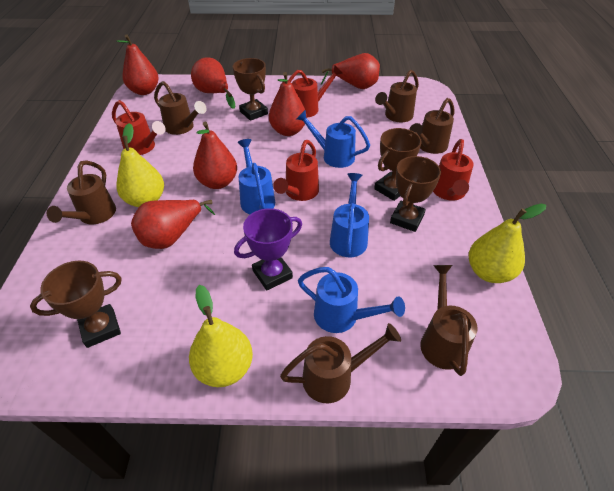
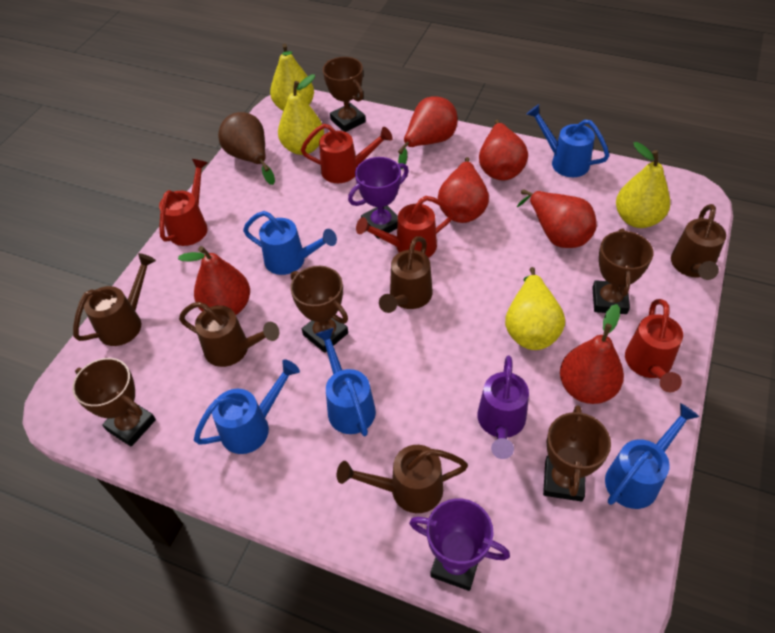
blue watering can: 4 -> 5
brown pear: 0 -> 1
brown trophy: 4 -> 5
brown watering can: 6 -> 5
purple trophy: 1 -> 2
purple watering can: 0 -> 1
yellow pear: 3 -> 4

